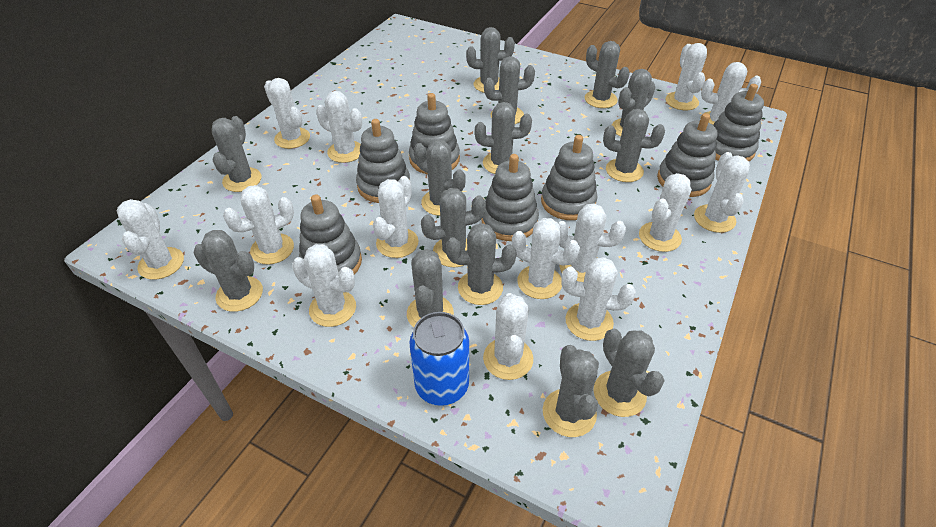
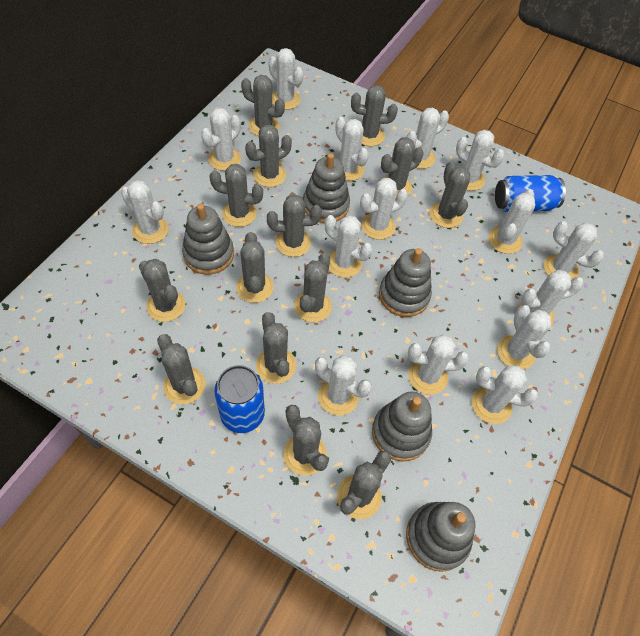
blue can: 1 -> 2
grey stacking toy: 7 -> 5
white cactus: 14 -> 15

